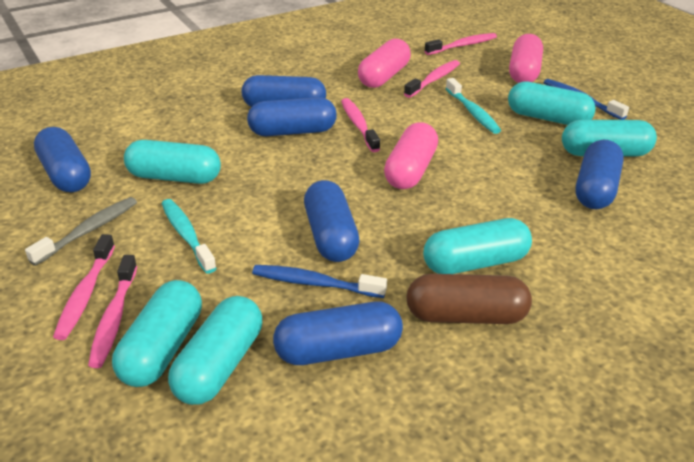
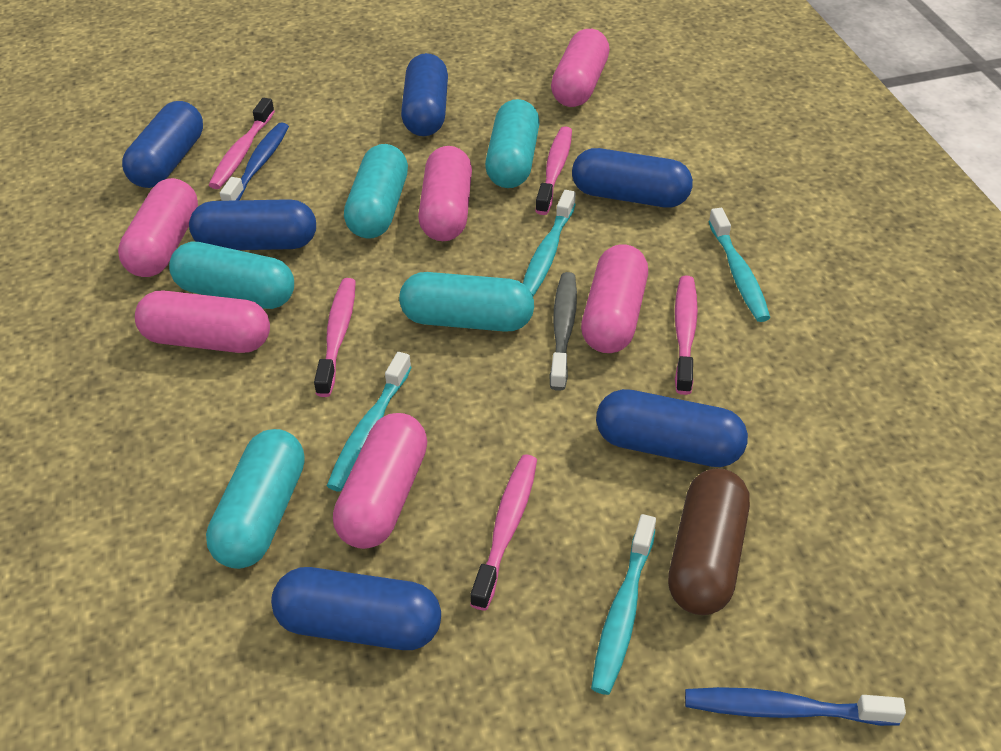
pink capsule: 3 -> 6
turquoise capsule: 6 -> 5
turquoise toothbrush: 2 -> 4

